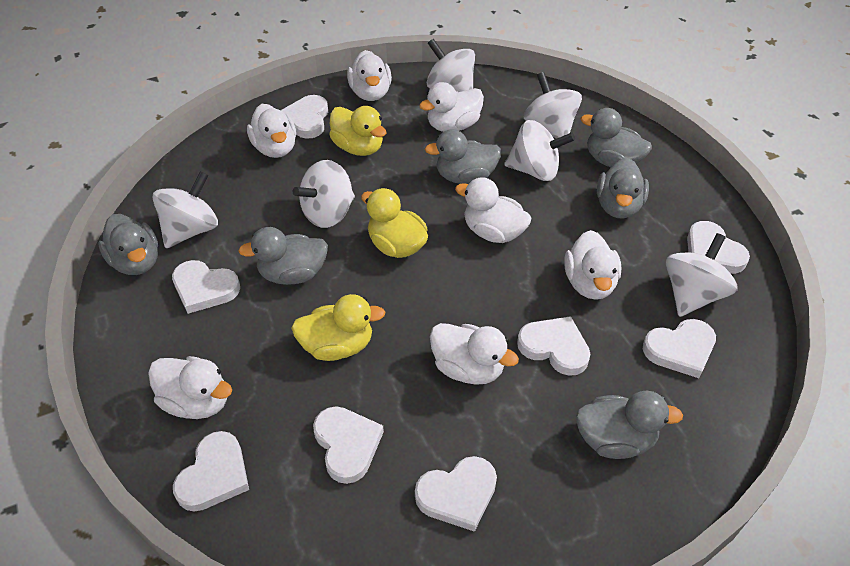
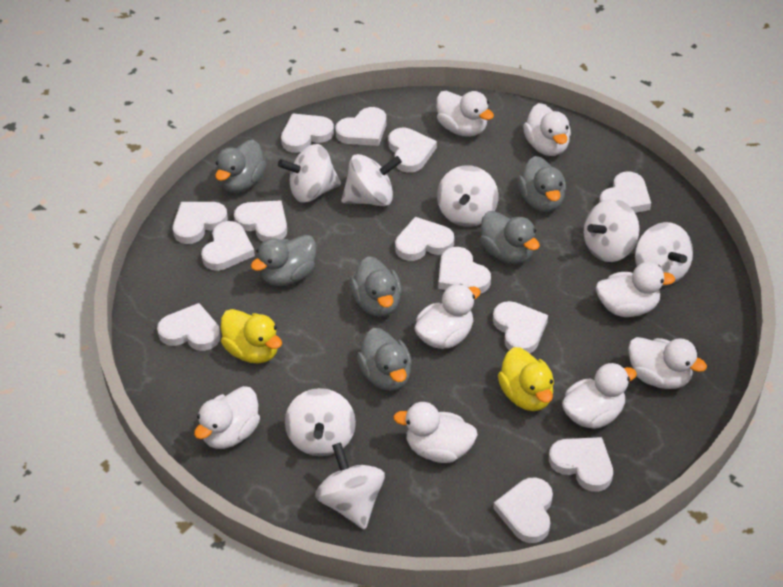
white duck: 7 -> 8
white heart: 8 -> 13
white spinning top: 6 -> 7
yellow duck: 3 -> 2

